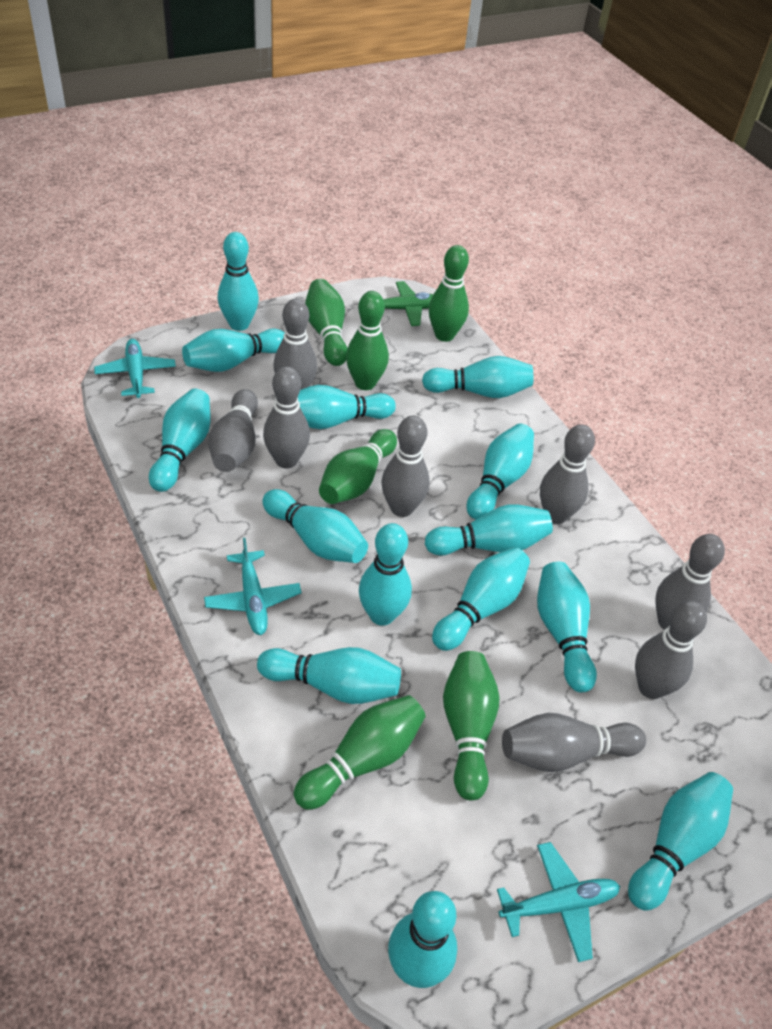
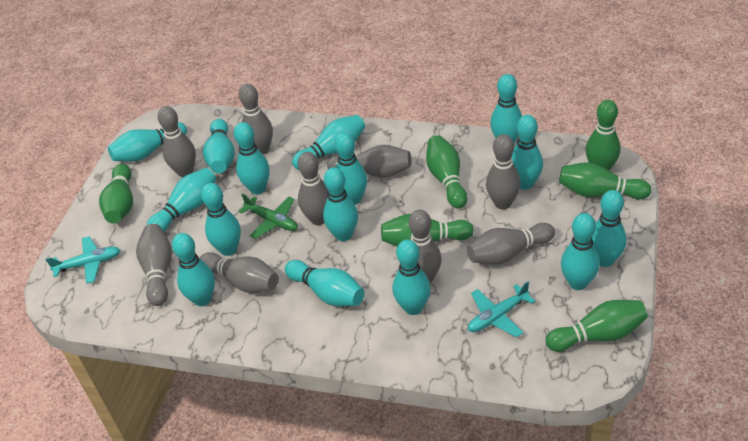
grey bowling pin: 8 -> 9
turquoise bowling pin: 14 -> 15
turquoise plane: 3 -> 2

